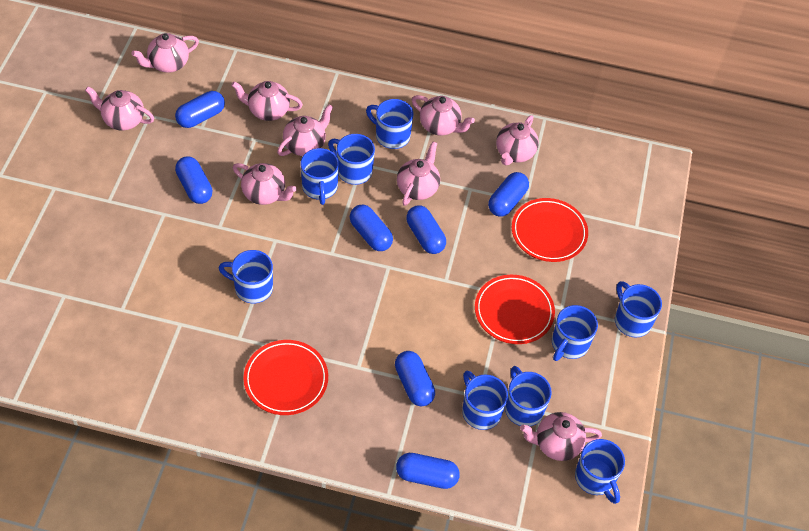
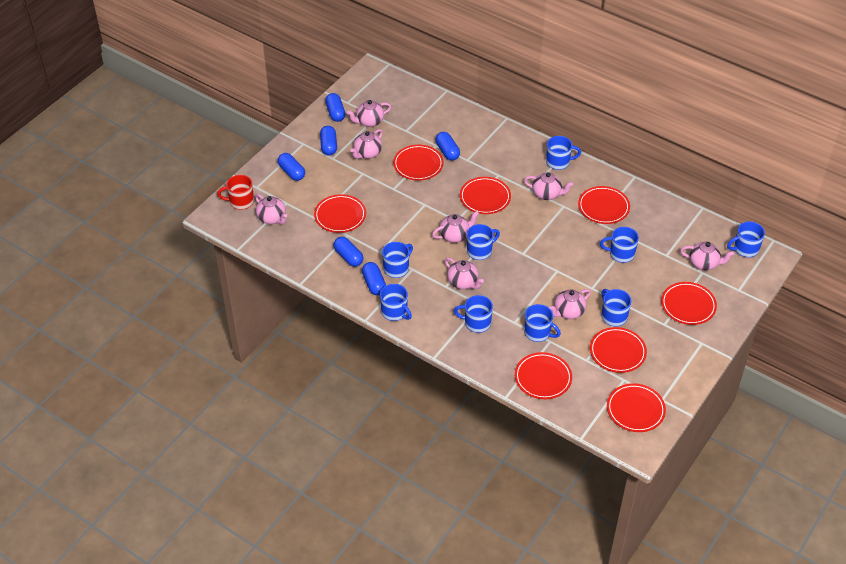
blue capsule: 7 -> 6
pink teapot: 9 -> 8
red mug: 0 -> 1
red plate: 3 -> 8

